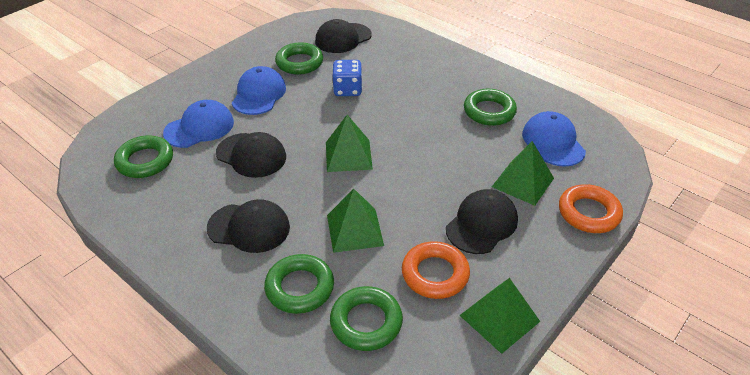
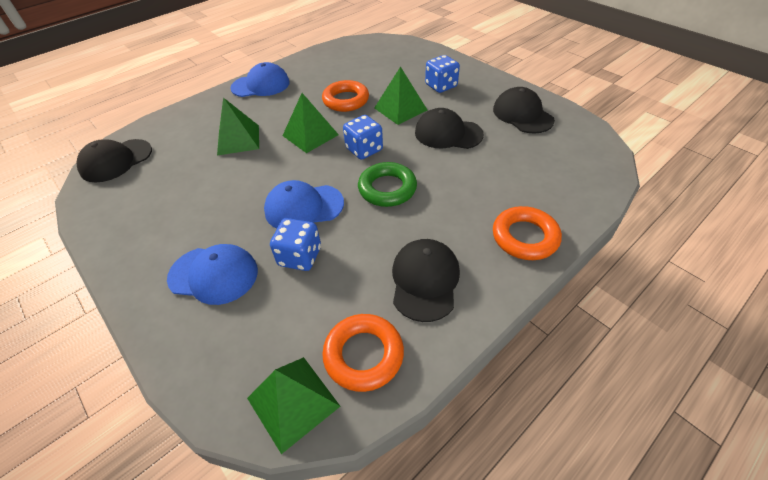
blue dice: 1 -> 3
green ring: 5 -> 1
orange ring: 2 -> 3

